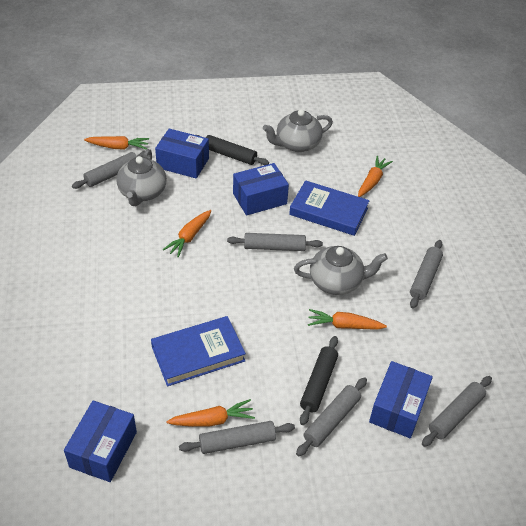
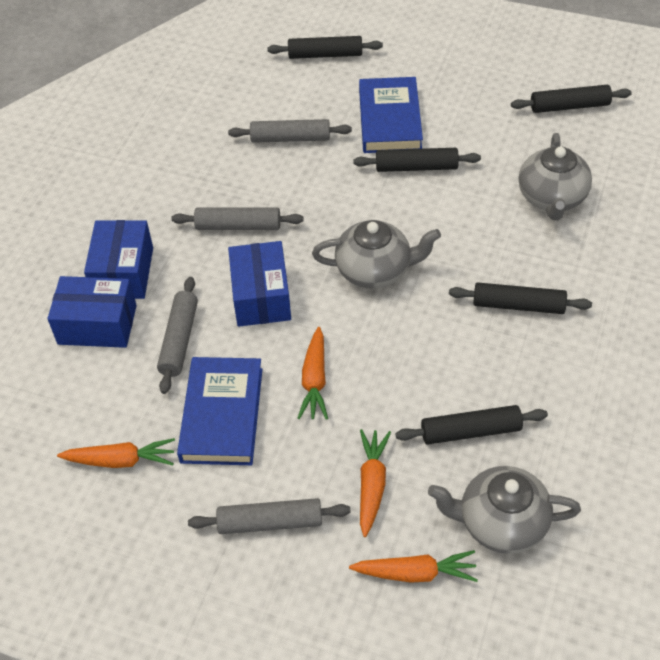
black rolling pin: 2 -> 5
blue box: 4 -> 3
grey rolling pin: 6 -> 4
orange carrot: 5 -> 4

